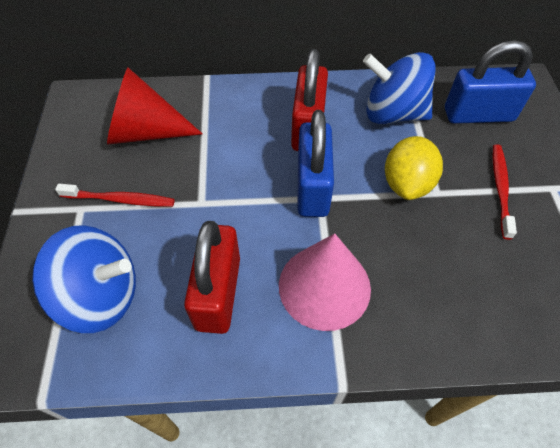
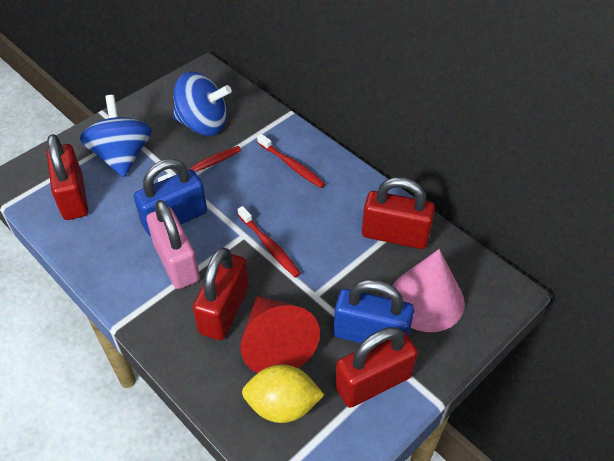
pink padlock: 0 -> 1
red padlock: 2 -> 4
red toothbrush: 2 -> 3

